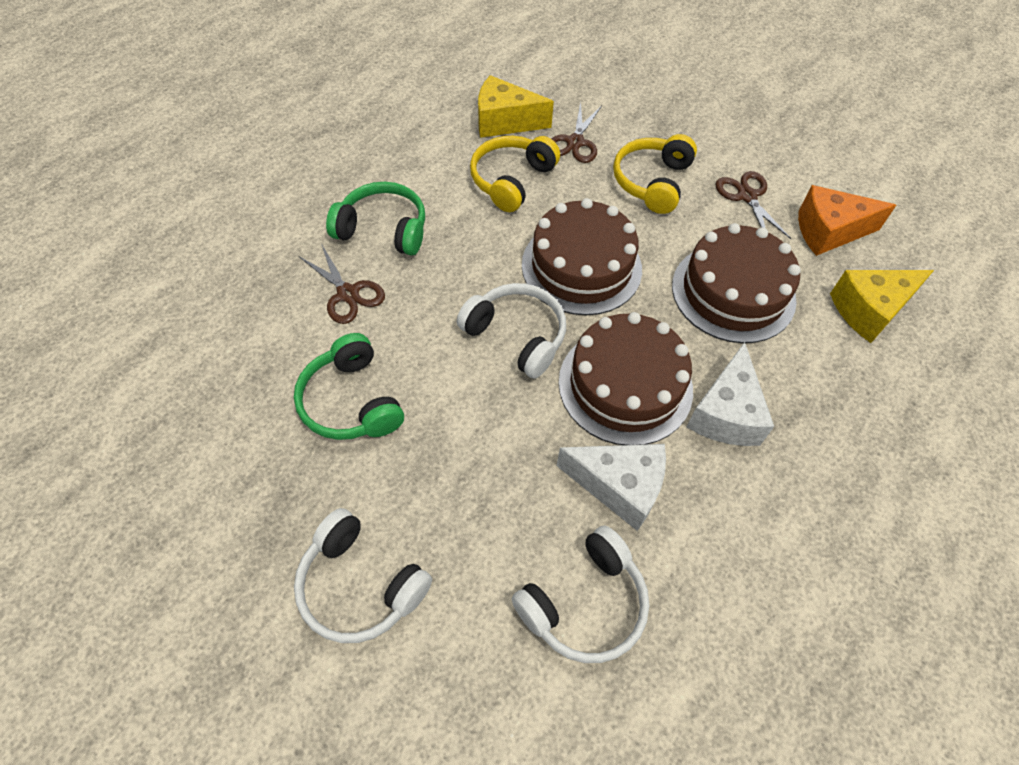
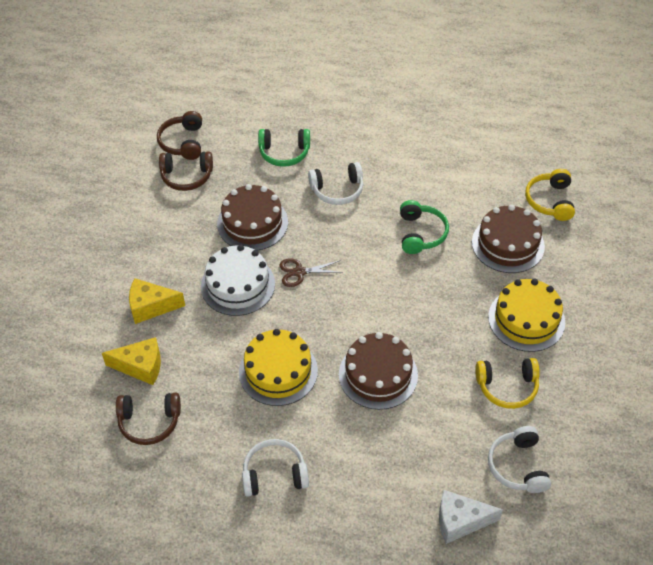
brown headphones: 0 -> 3
brown scissors: 3 -> 1
orange cheese: 1 -> 0
white cake: 0 -> 1
white cheese: 2 -> 1
yellow cake: 0 -> 2

